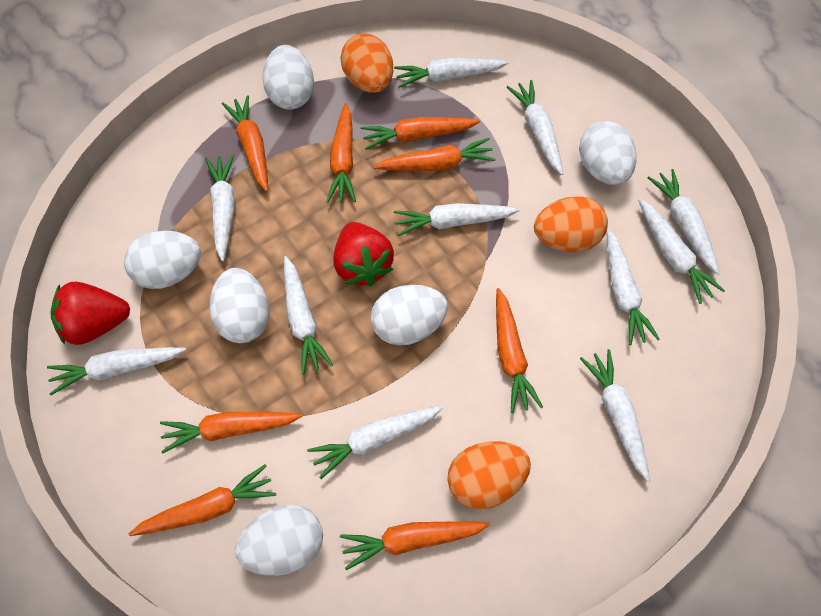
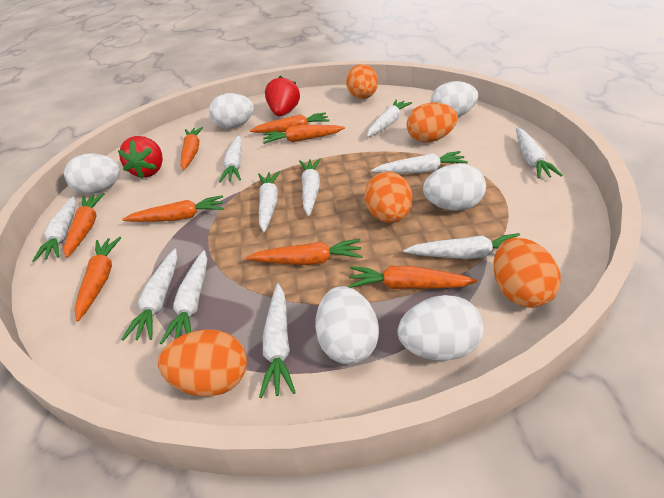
orange egg: 3 -> 5

